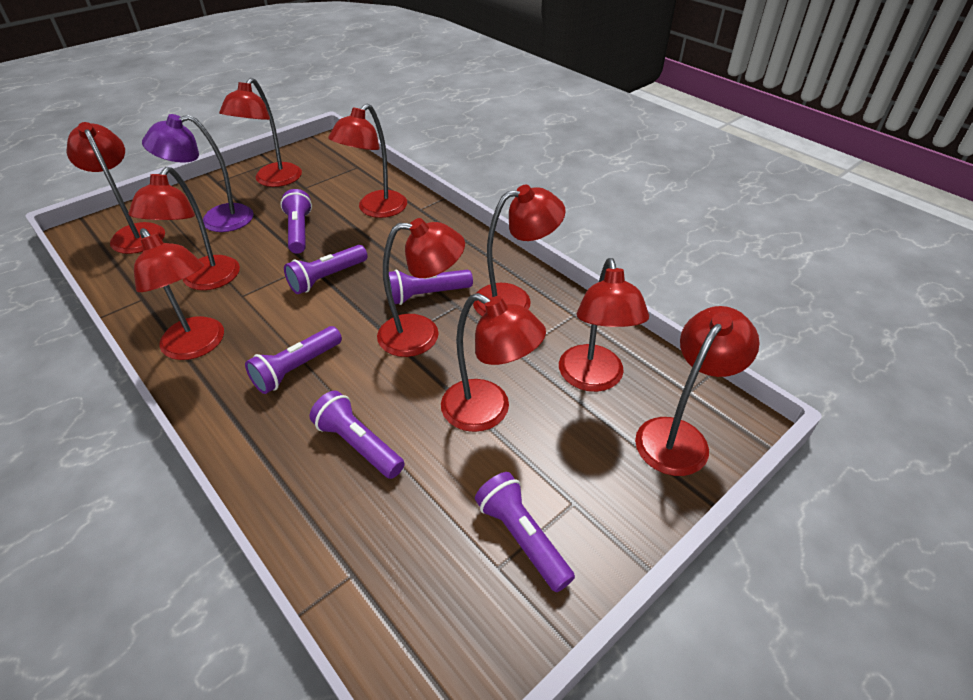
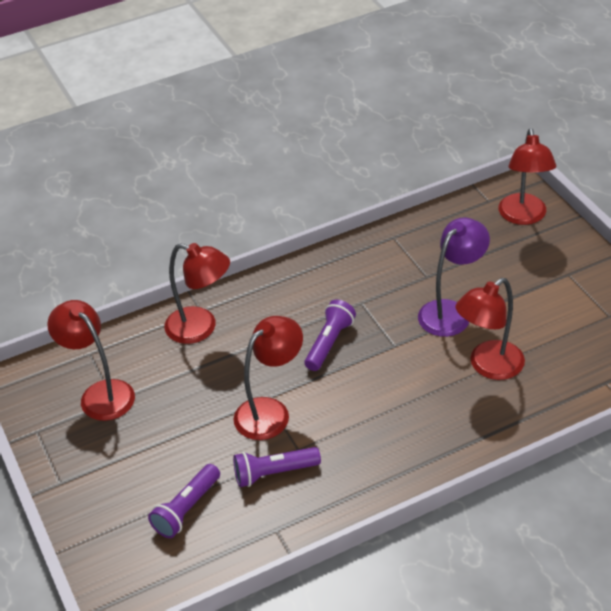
purple flashlight: 6 -> 3
red lamp: 10 -> 5

